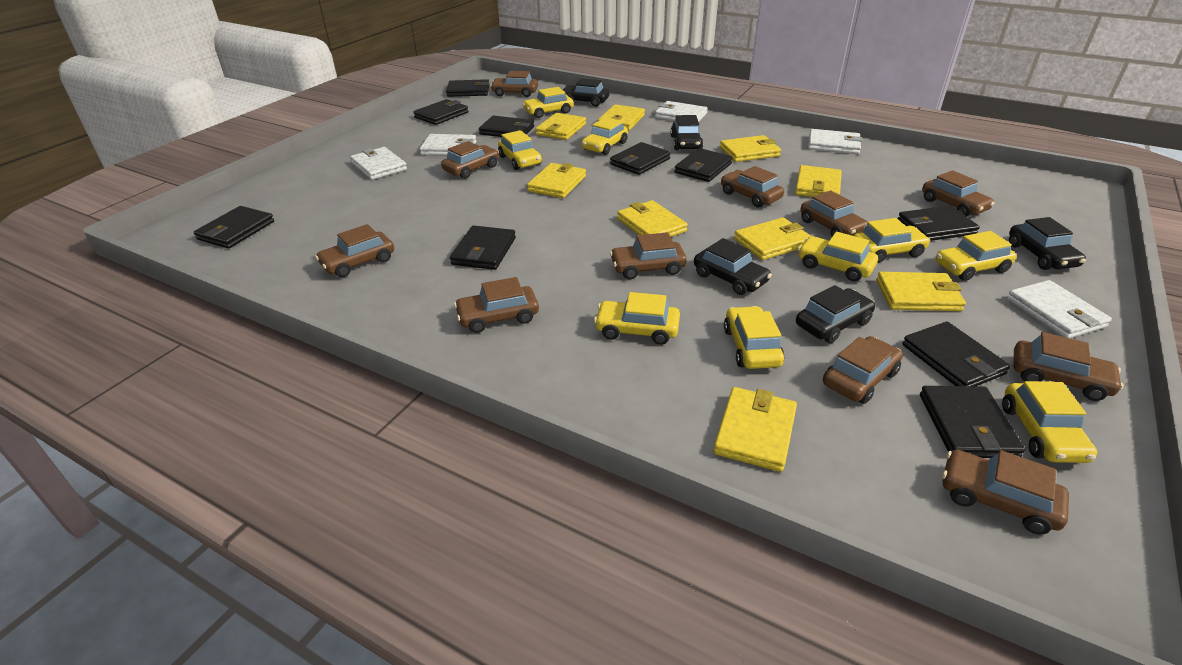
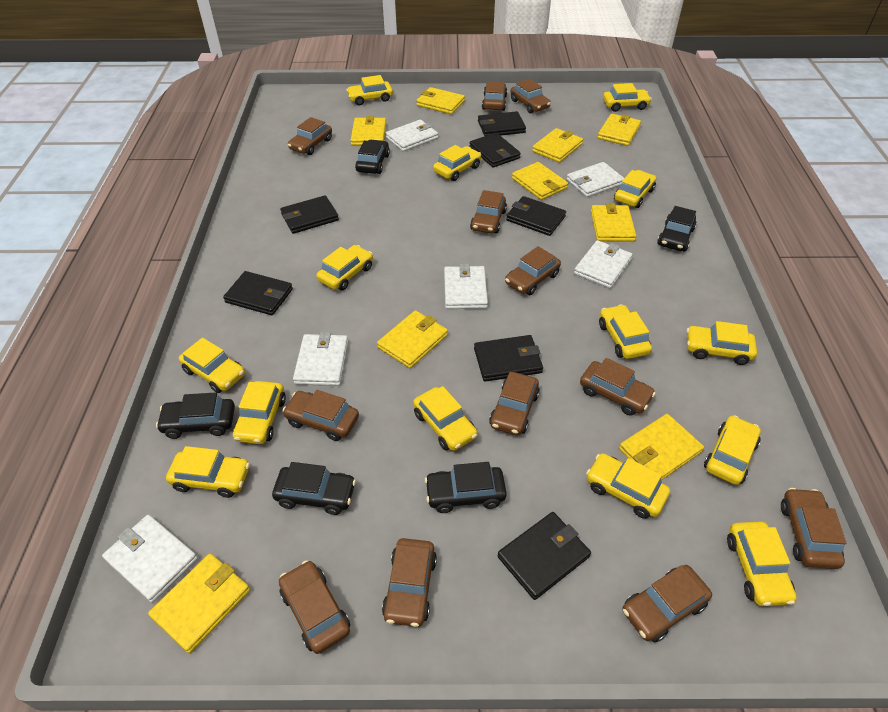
black wallet: 10 -> 7
brown car: 11 -> 12
white wallet: 5 -> 6
yellow car: 9 -> 14

